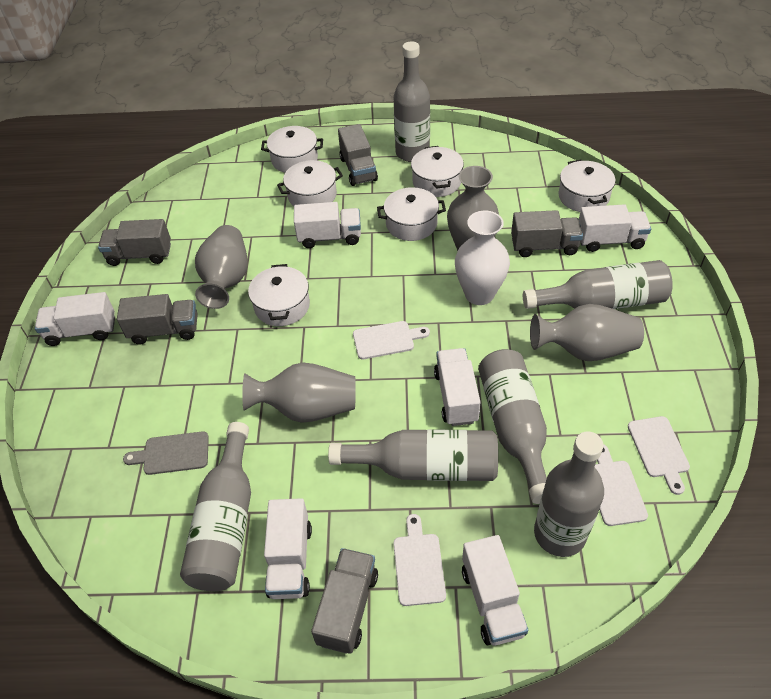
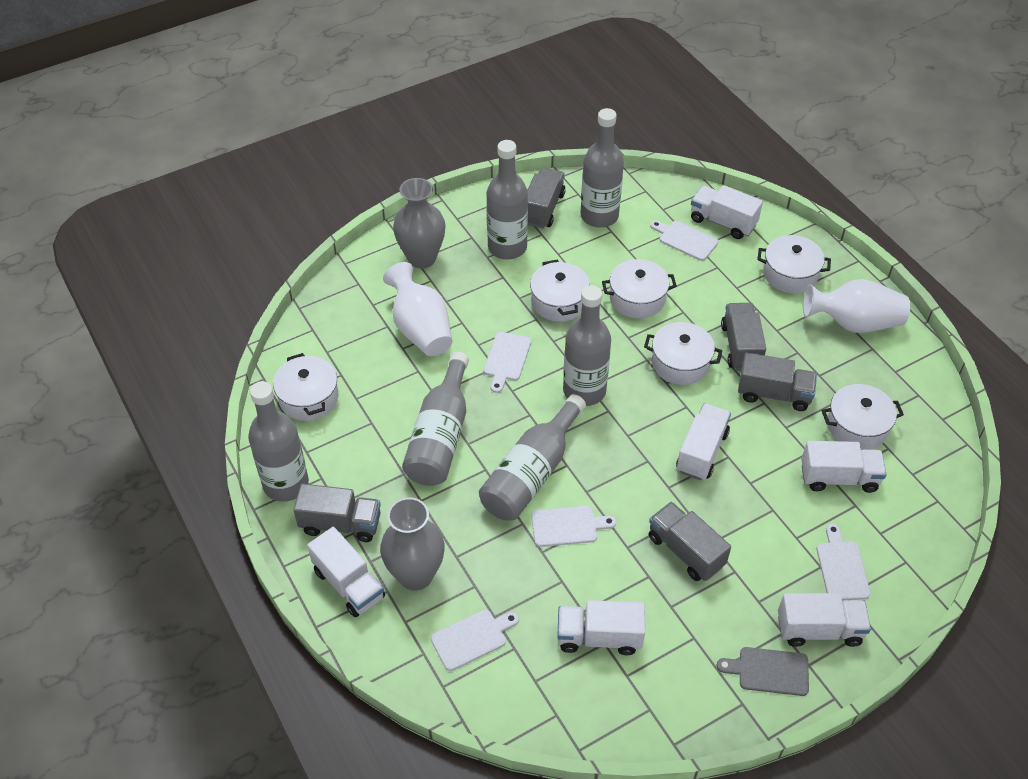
grey vase: 4 -> 2
white cutting board: 4 -> 5
white vase: 1 -> 2

